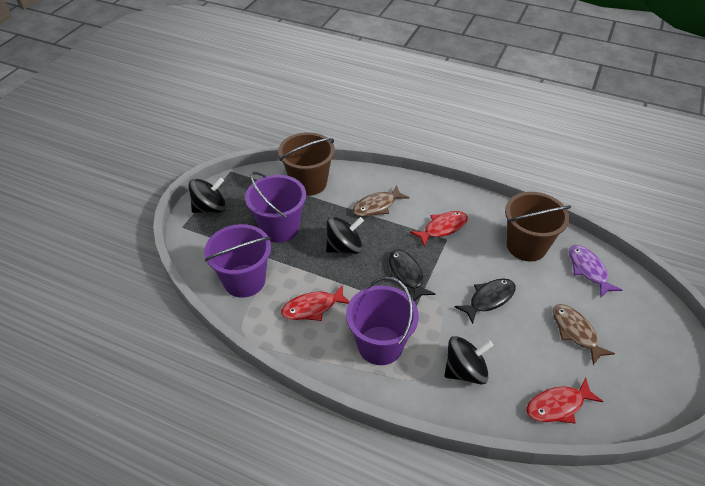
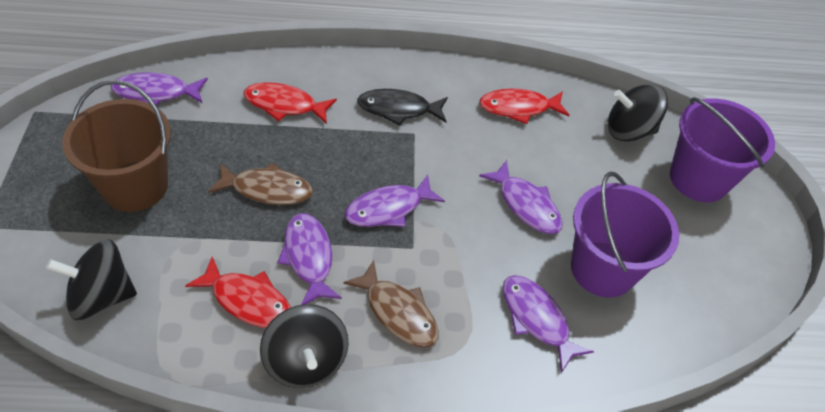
black fish: 2 -> 1
brown bucket: 2 -> 1
purple bucket: 3 -> 2
purple fish: 1 -> 5

